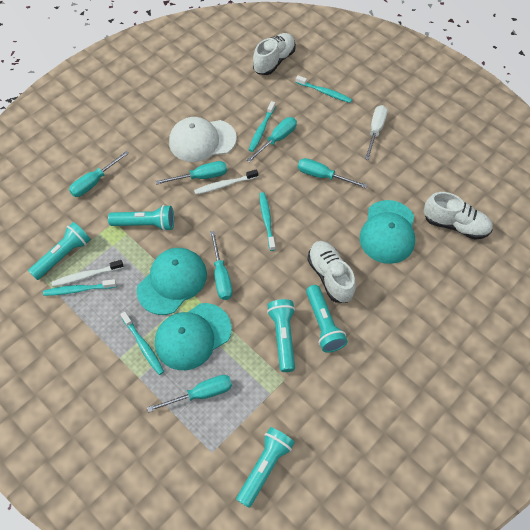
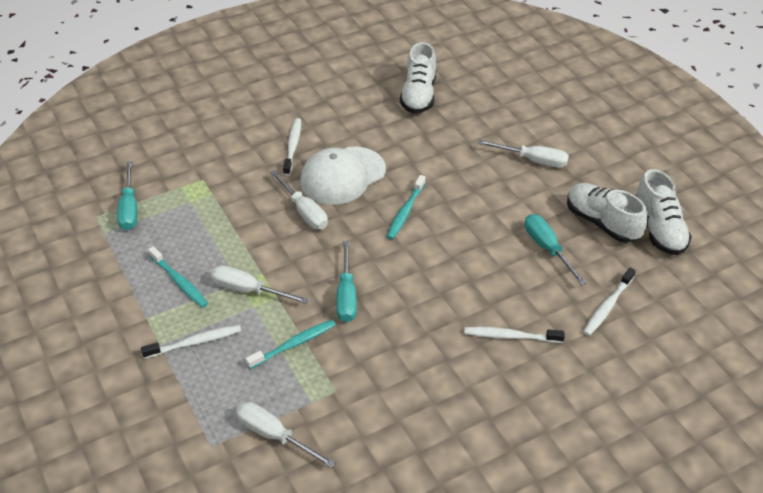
turquoise cap: 3 -> 0
turquoise flashlight: 5 -> 0
turquoise screwdriver: 6 -> 3
turquoise toothbrush: 5 -> 3
white screwdriver: 1 -> 4
white toothbrush: 2 -> 4

